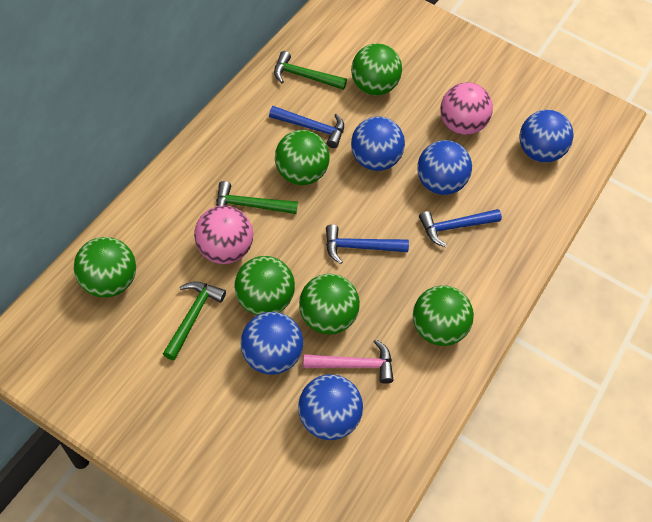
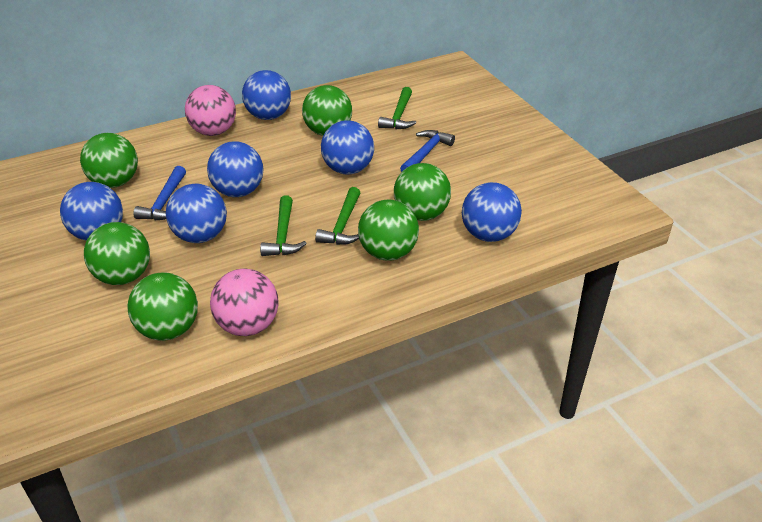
blue ball: 5 -> 6
blue hammer: 3 -> 2
pink hammer: 1 -> 0

